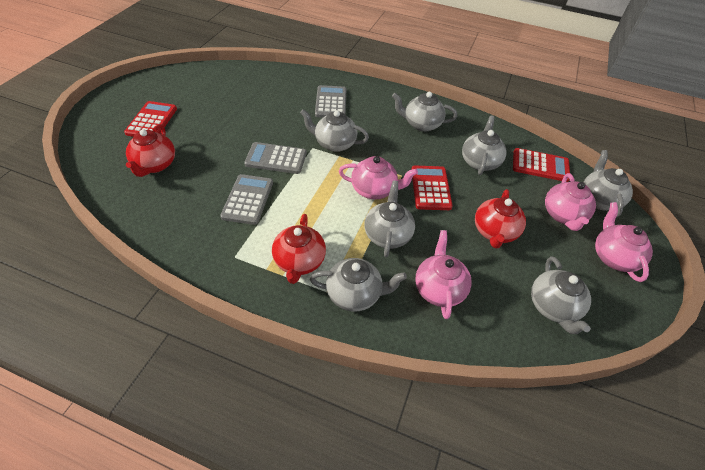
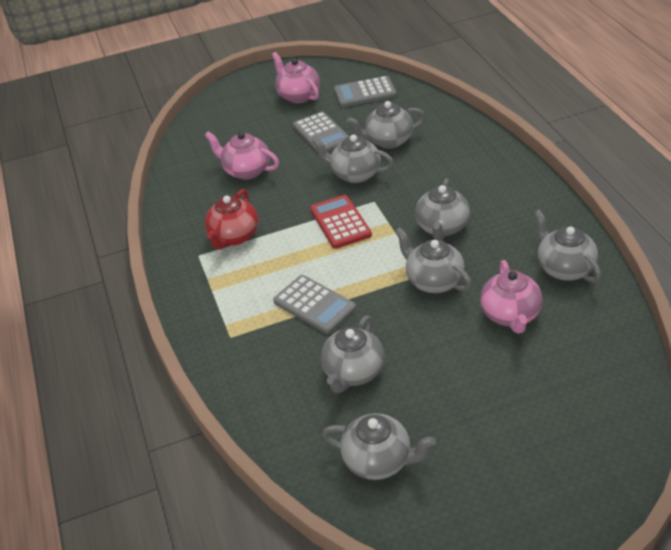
pink teapot: 4 -> 3
red calculator: 3 -> 1
red teapot: 3 -> 1

